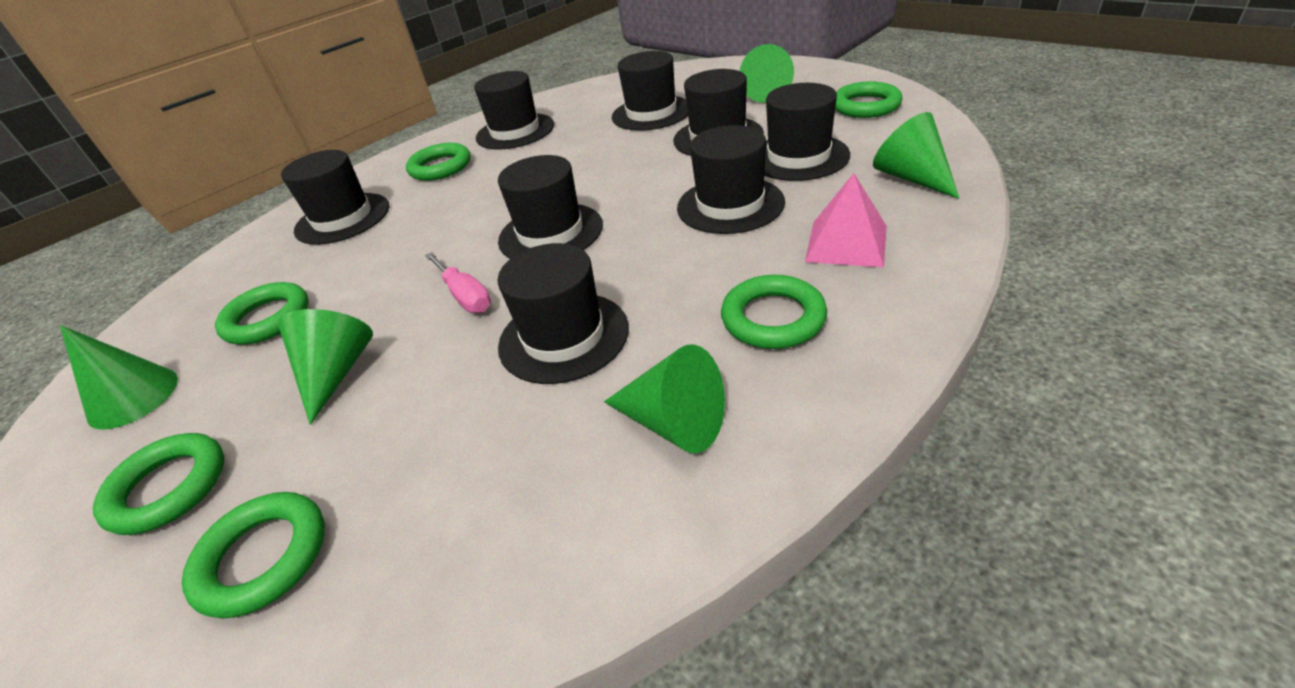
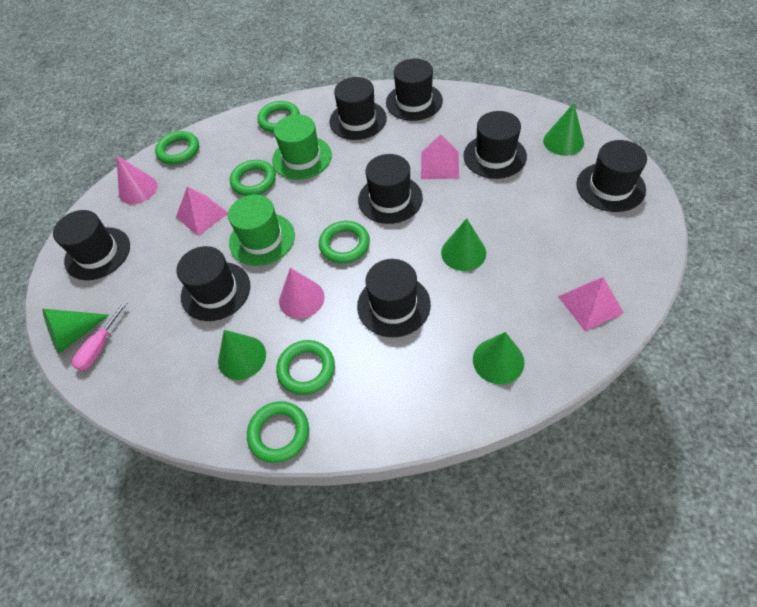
green hat: 0 -> 2
pink cone: 0 -> 2
pink pyramid: 1 -> 3

